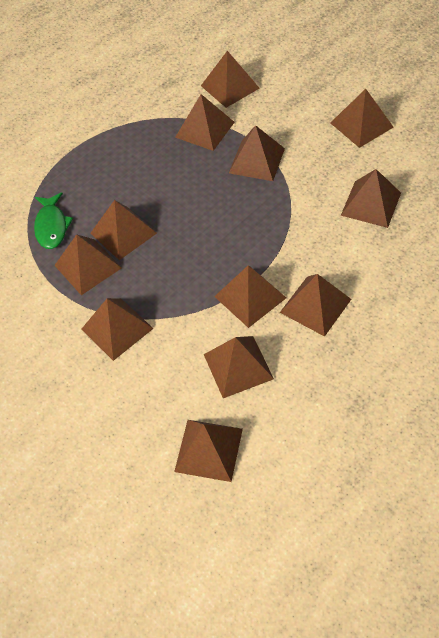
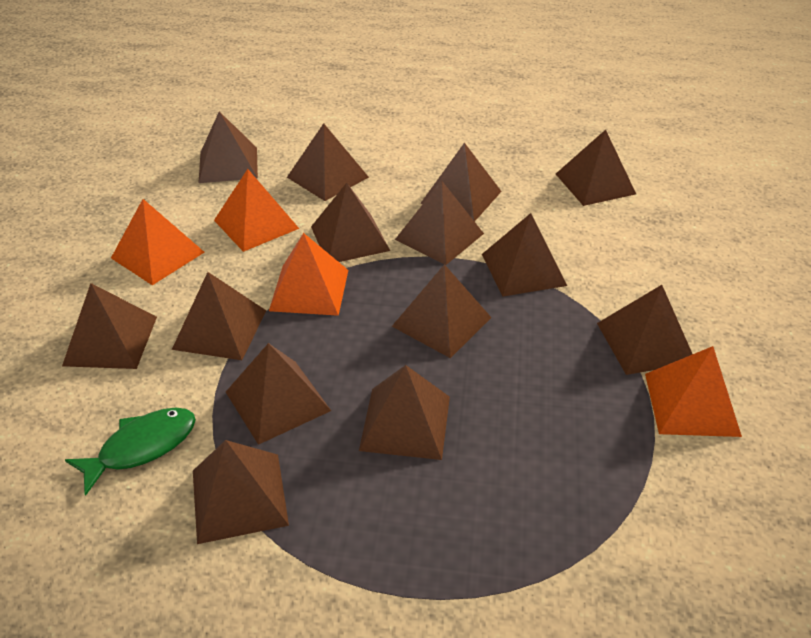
brown pyramid: 12 -> 14
orange pyramid: 0 -> 4

